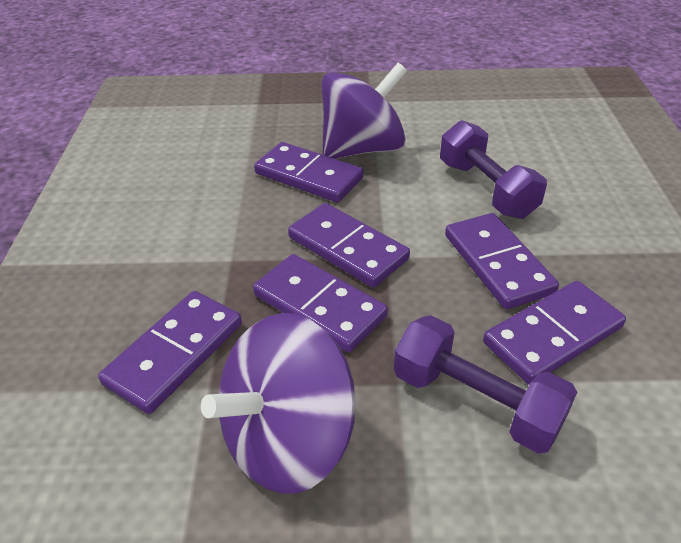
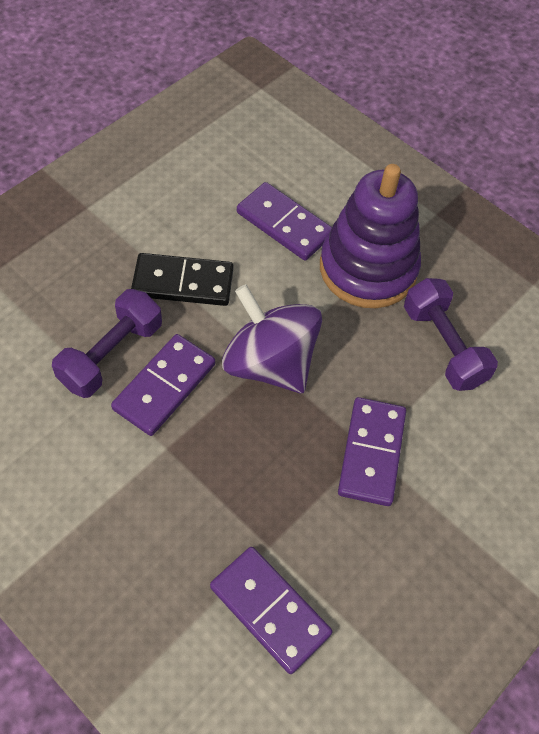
black domino: 0 -> 1
purple domino: 6 -> 4
purple spinning top: 2 -> 1
purple stacking toy: 0 -> 1

